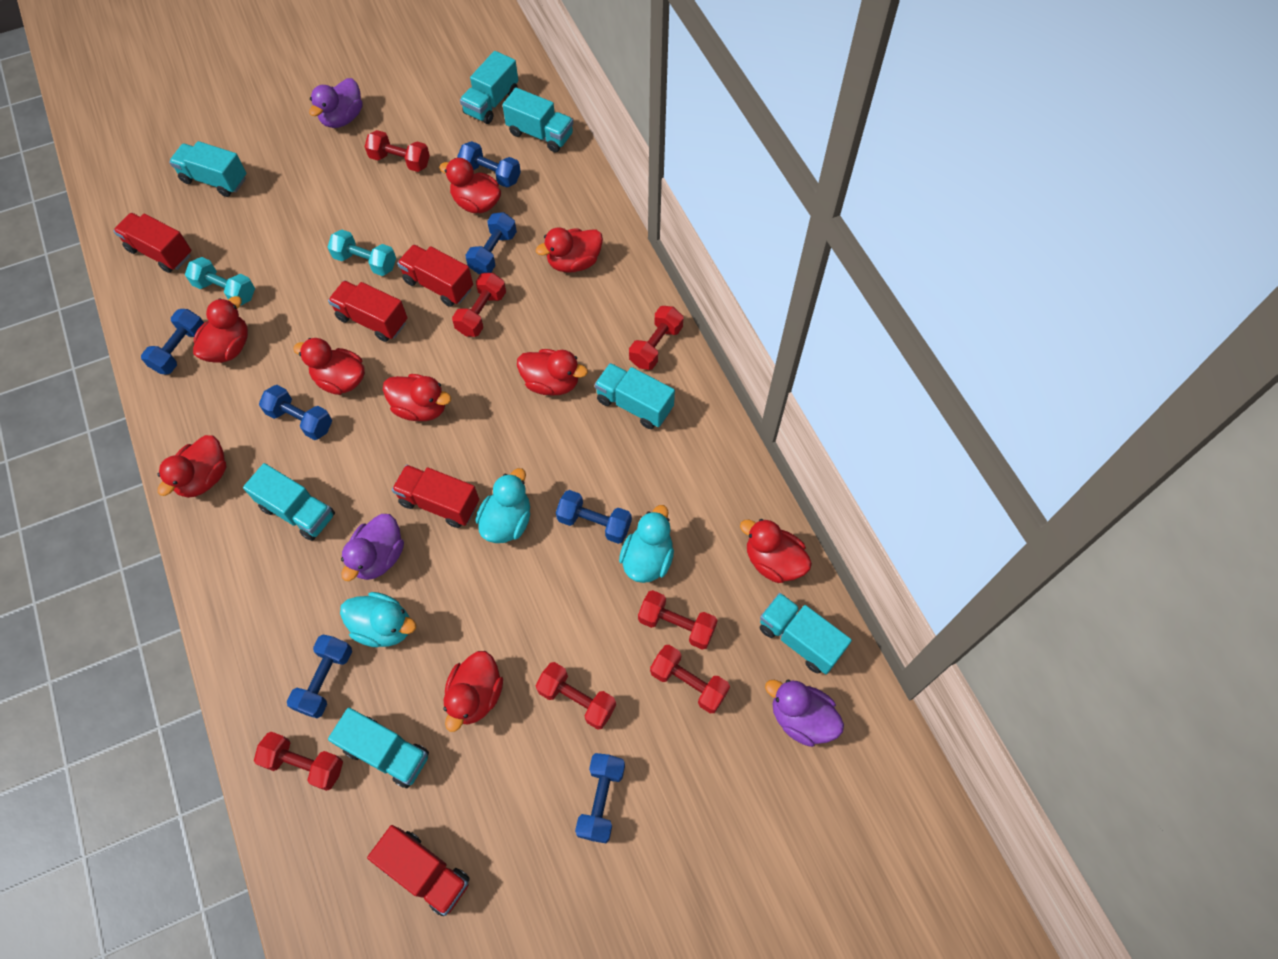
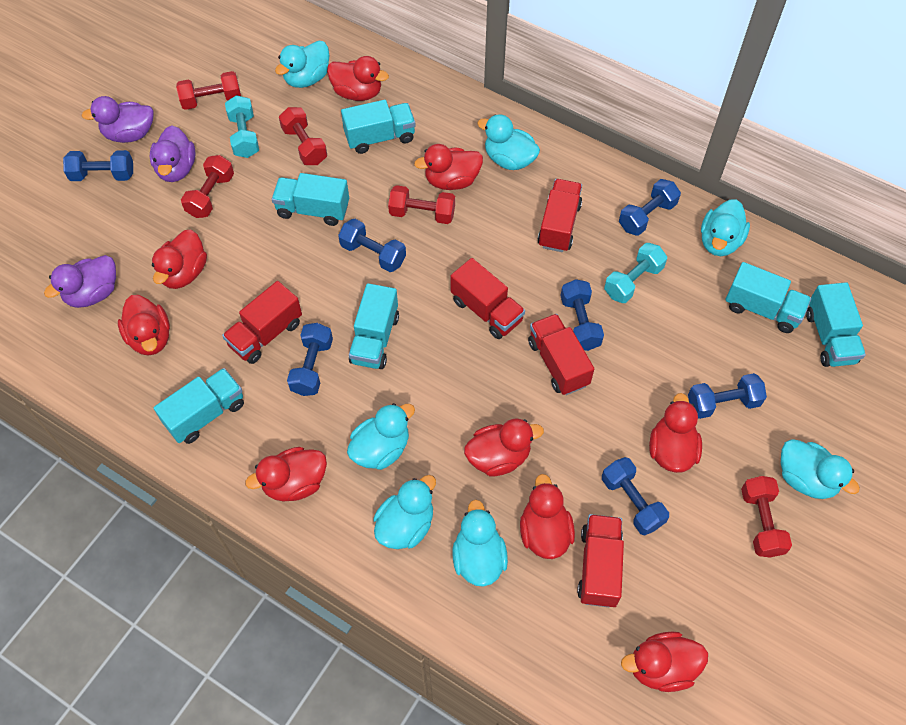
red dumbbell: 7 -> 5
turquoise duck: 3 -> 7
turquoise truck: 7 -> 6

